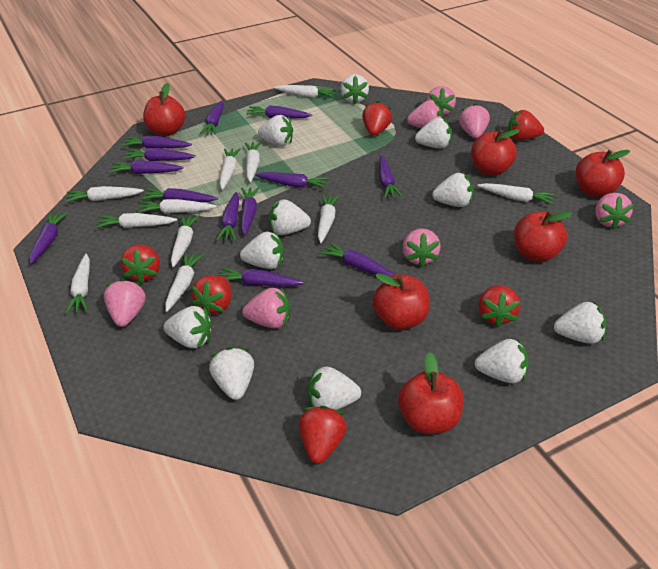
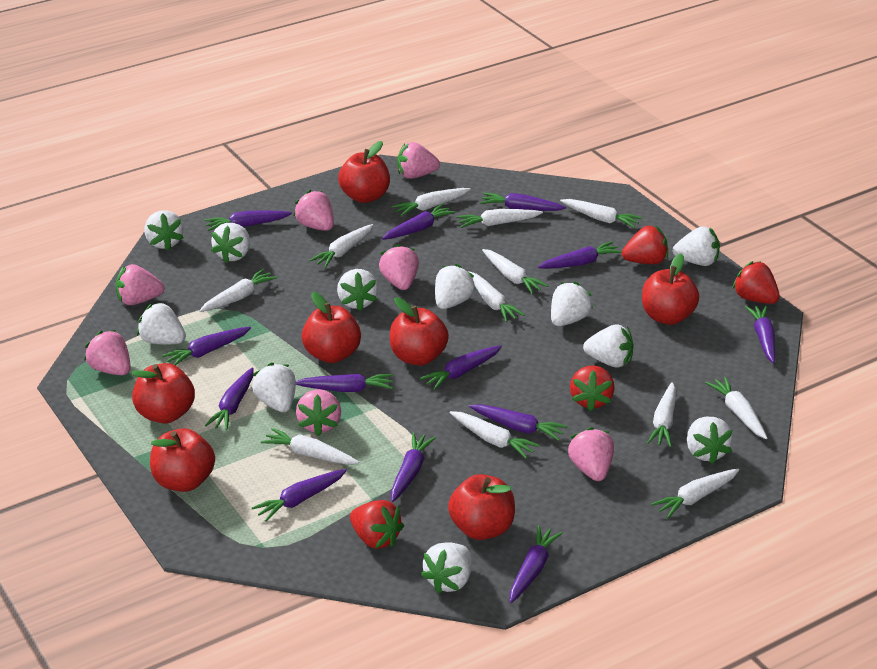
red apple: 6 -> 7
red strawberry: 6 -> 4
white carrot: 11 -> 12

